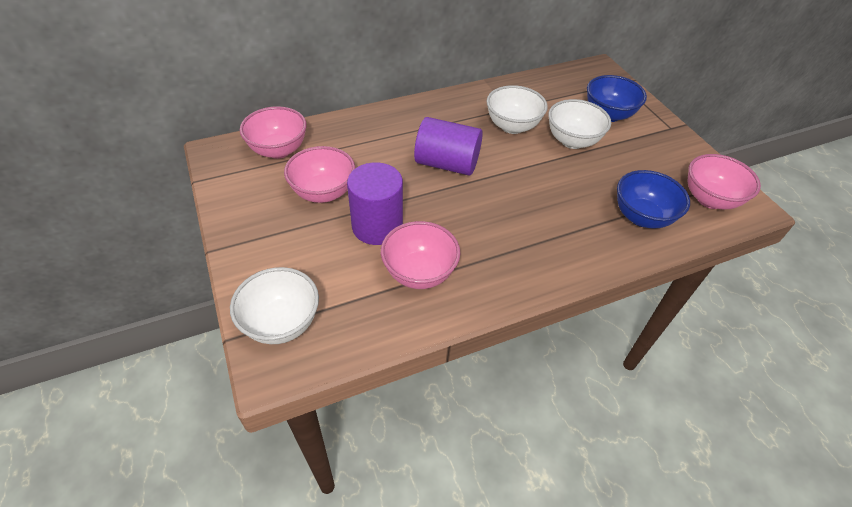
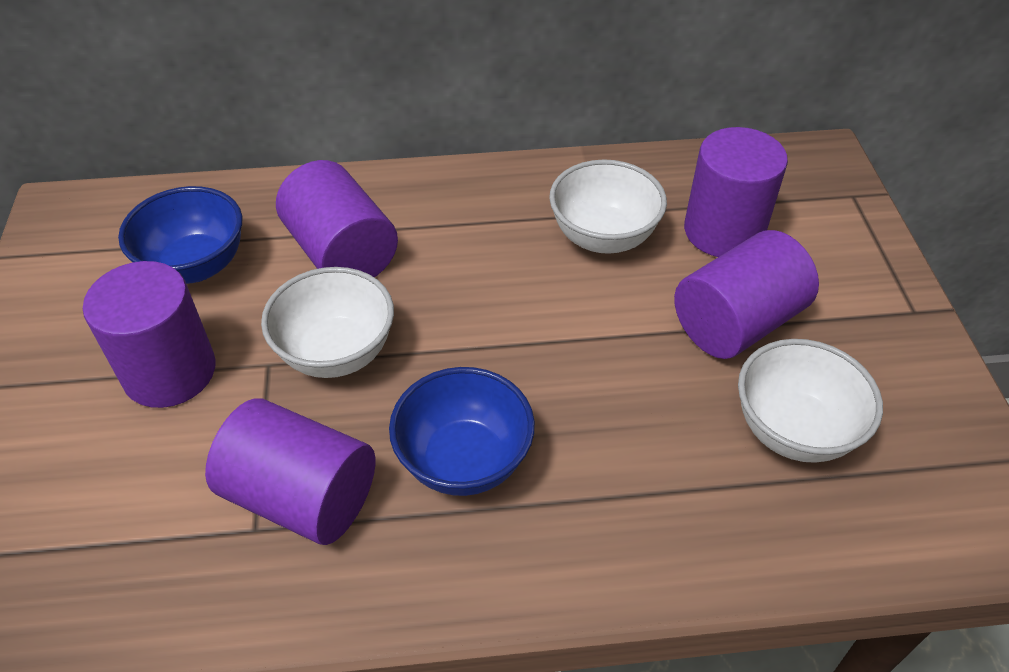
pink bowl: 4 -> 0
purple cylinder: 2 -> 5

